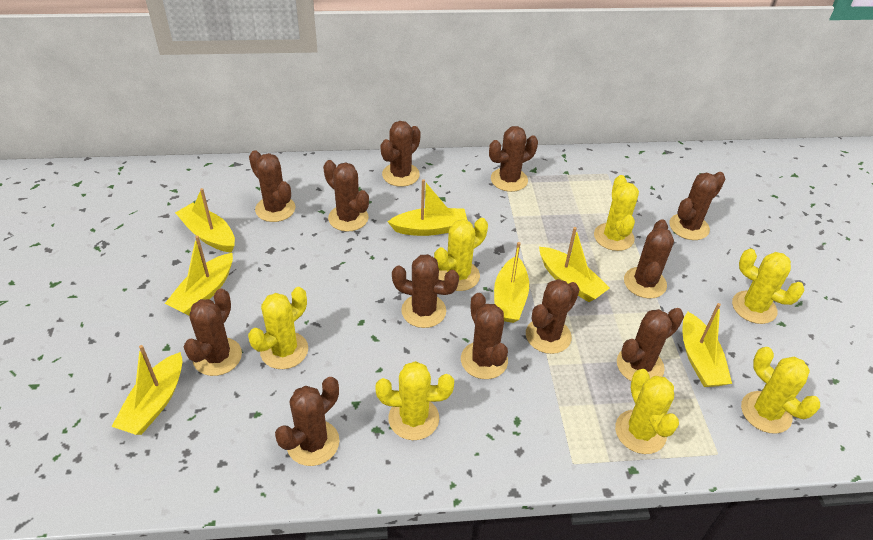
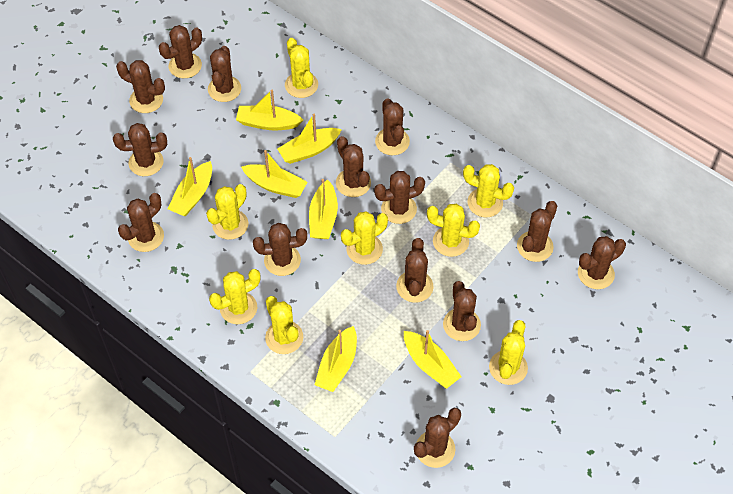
brown cactus: 12 -> 14
yellow cactus: 7 -> 8

